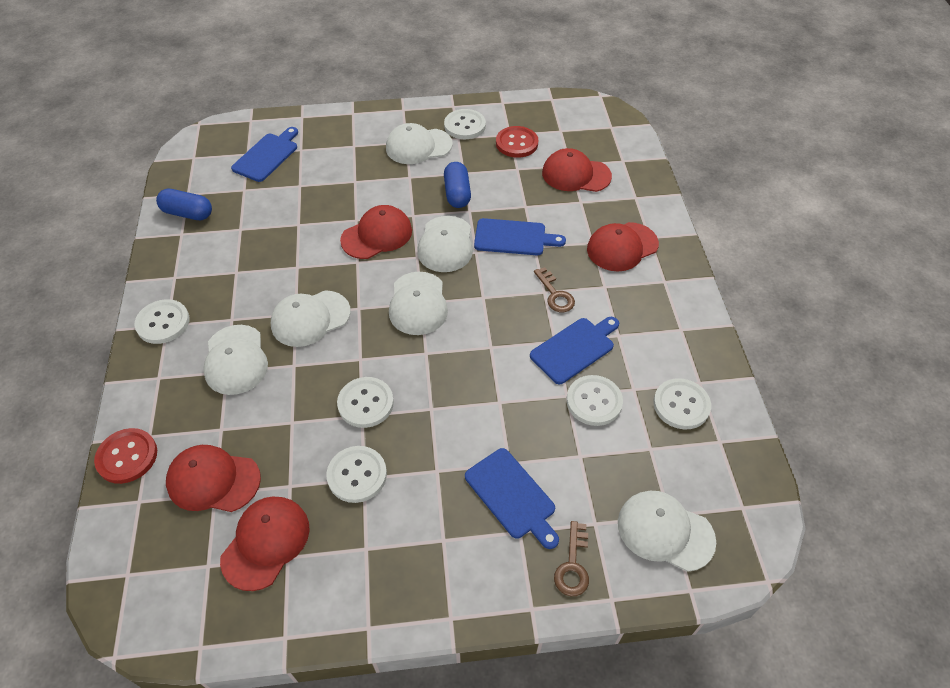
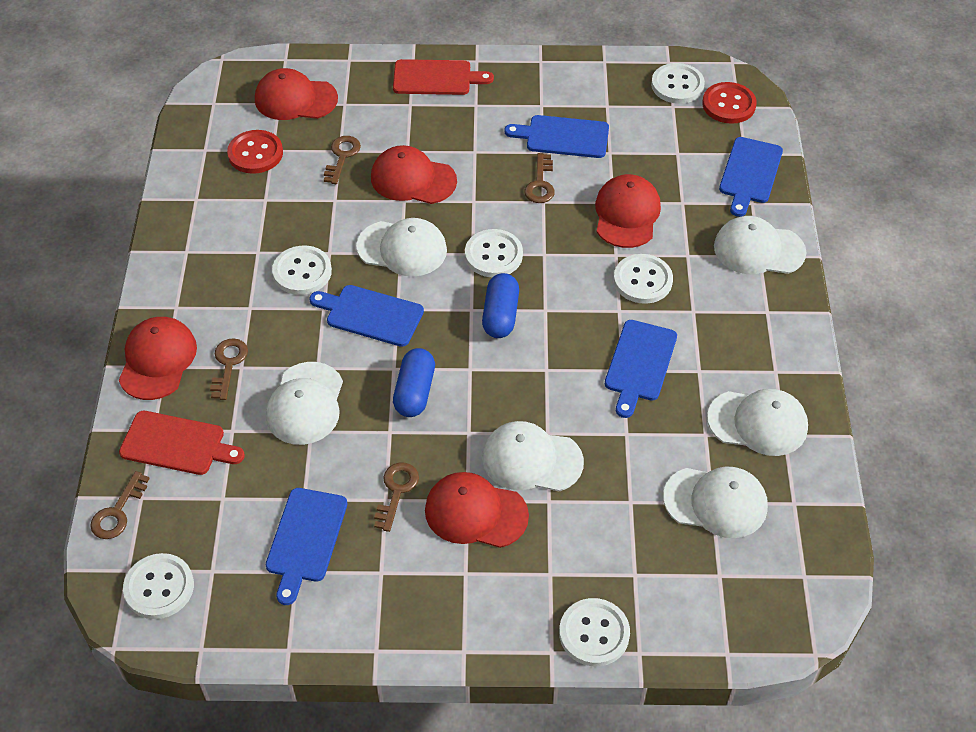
blue cutting board: 4 -> 5
brown key: 2 -> 5
red cutting board: 0 -> 2

